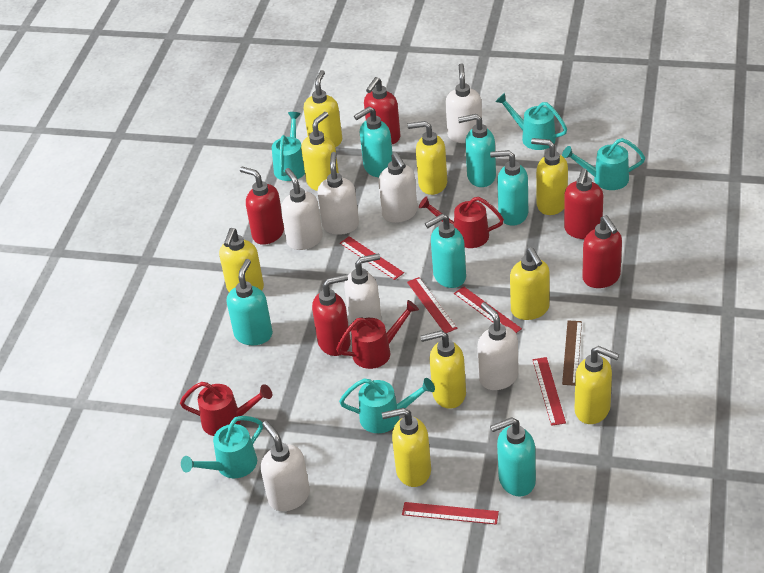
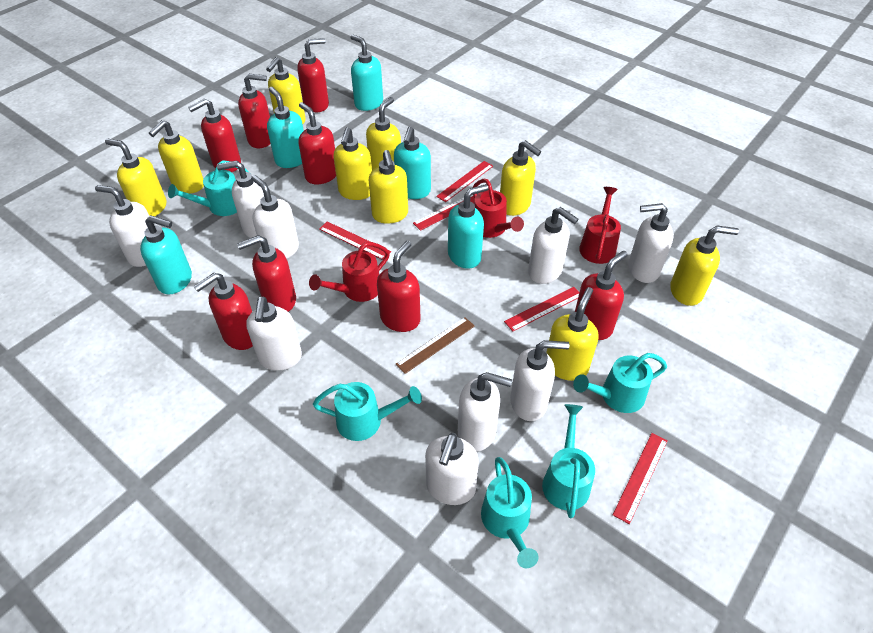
red soap dispenser: 5 -> 8
turquoise soap dispenser: 6 -> 5
white soap dispenser: 7 -> 9

